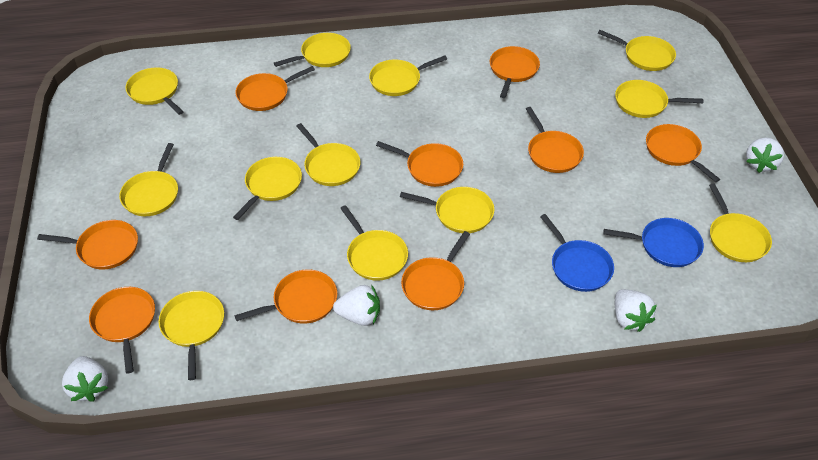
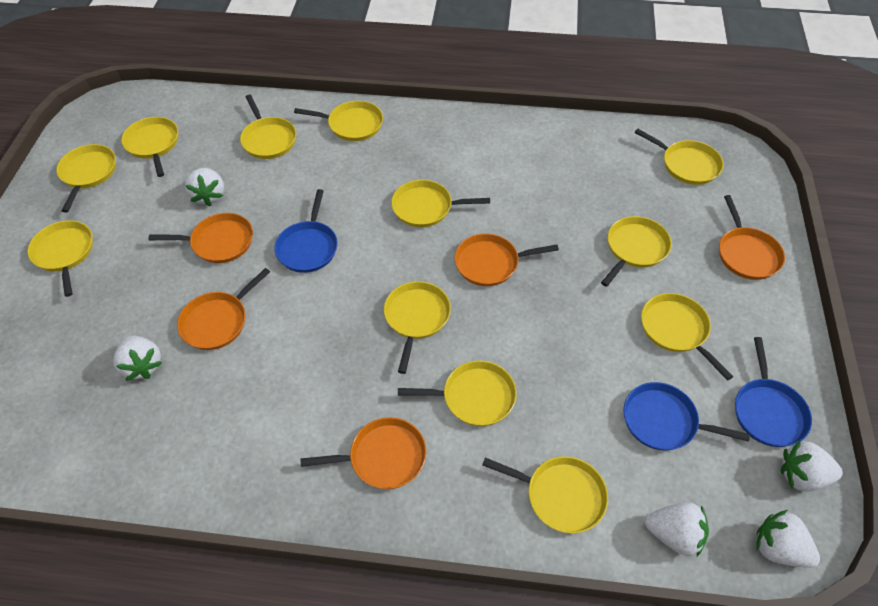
blue pan: 2 -> 3
orange pan: 9 -> 5
white strawberry: 4 -> 5

